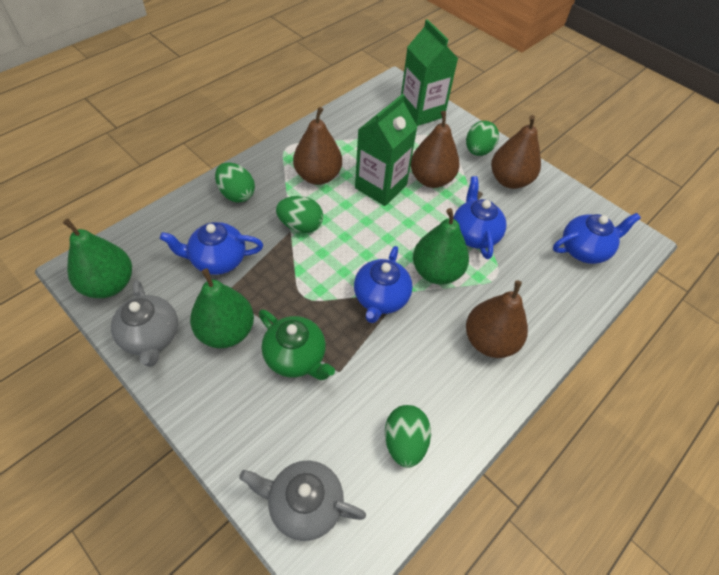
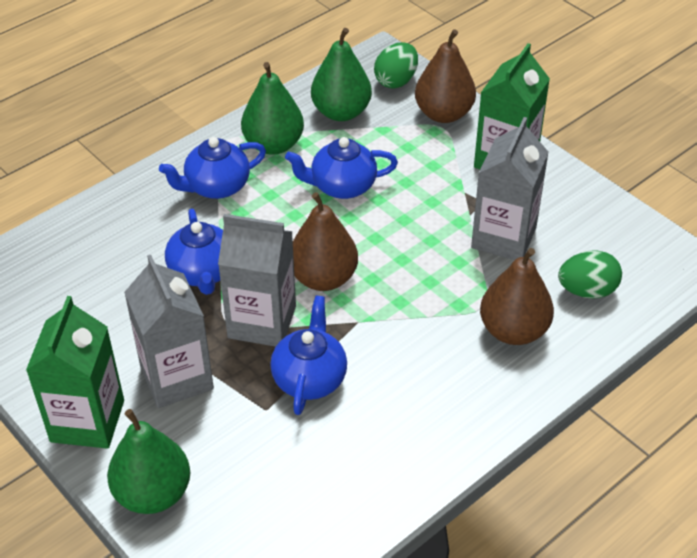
brown pear: 4 -> 3
green egg: 4 -> 2
green teapot: 1 -> 0
grey carton: 0 -> 3
grey teapot: 2 -> 0

